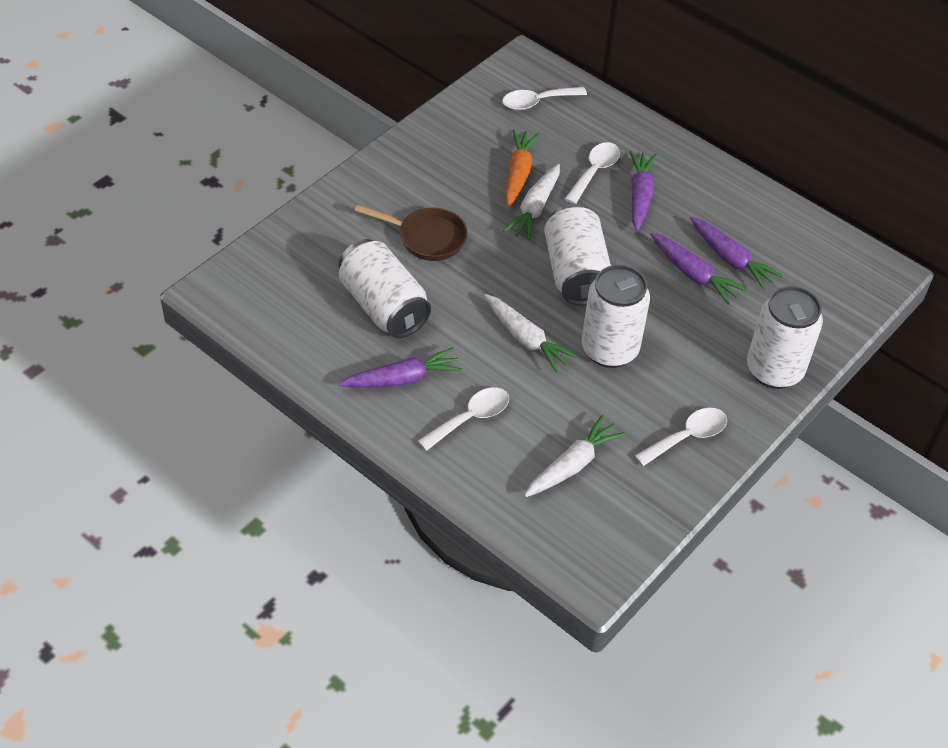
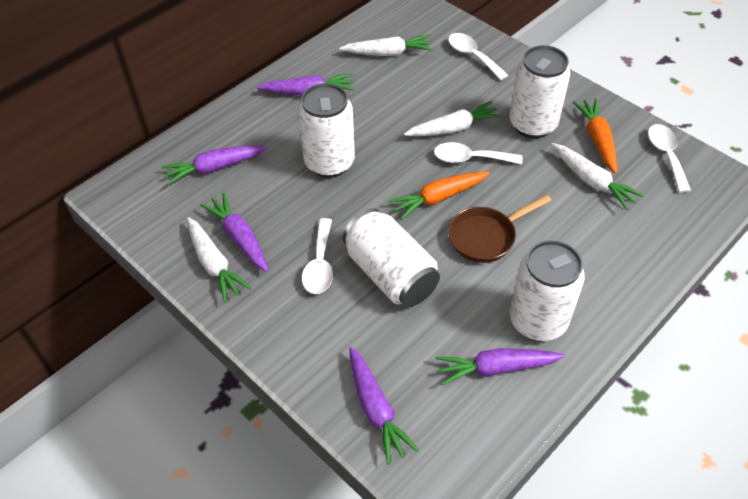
orange carrot: 1 -> 2
purple carrot: 4 -> 5
white carrot: 3 -> 4

